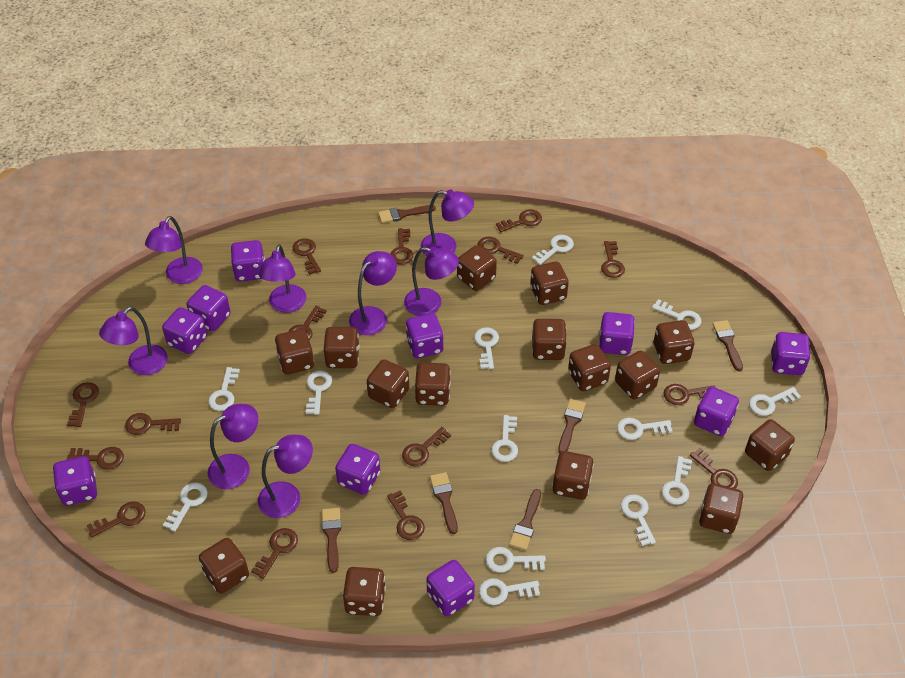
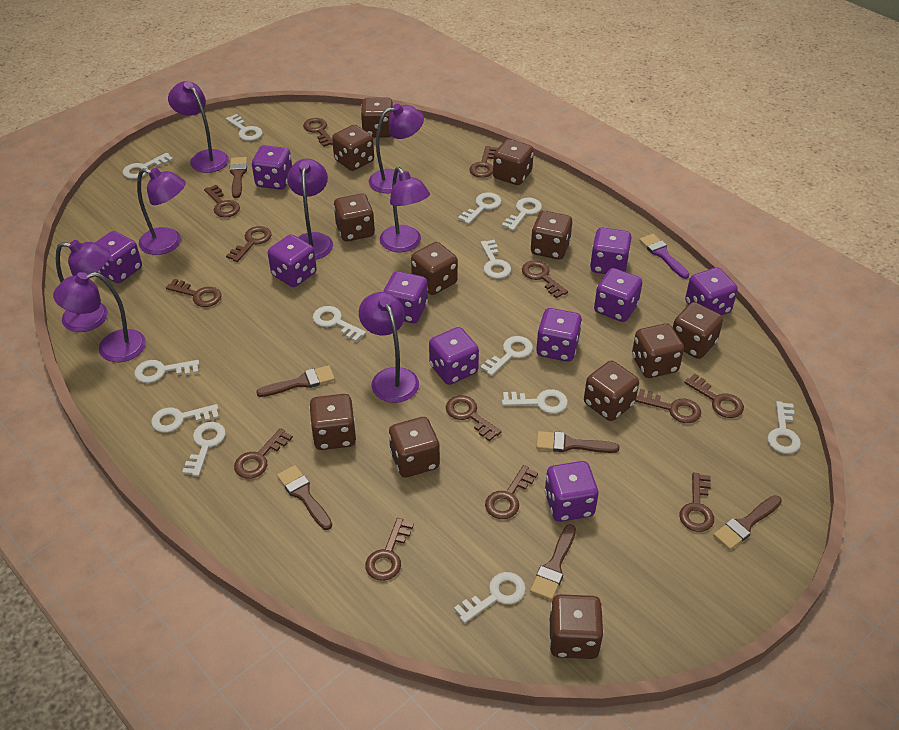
brown dice: 15 -> 12
brown key: 15 -> 13
purple brush: 0 -> 1

